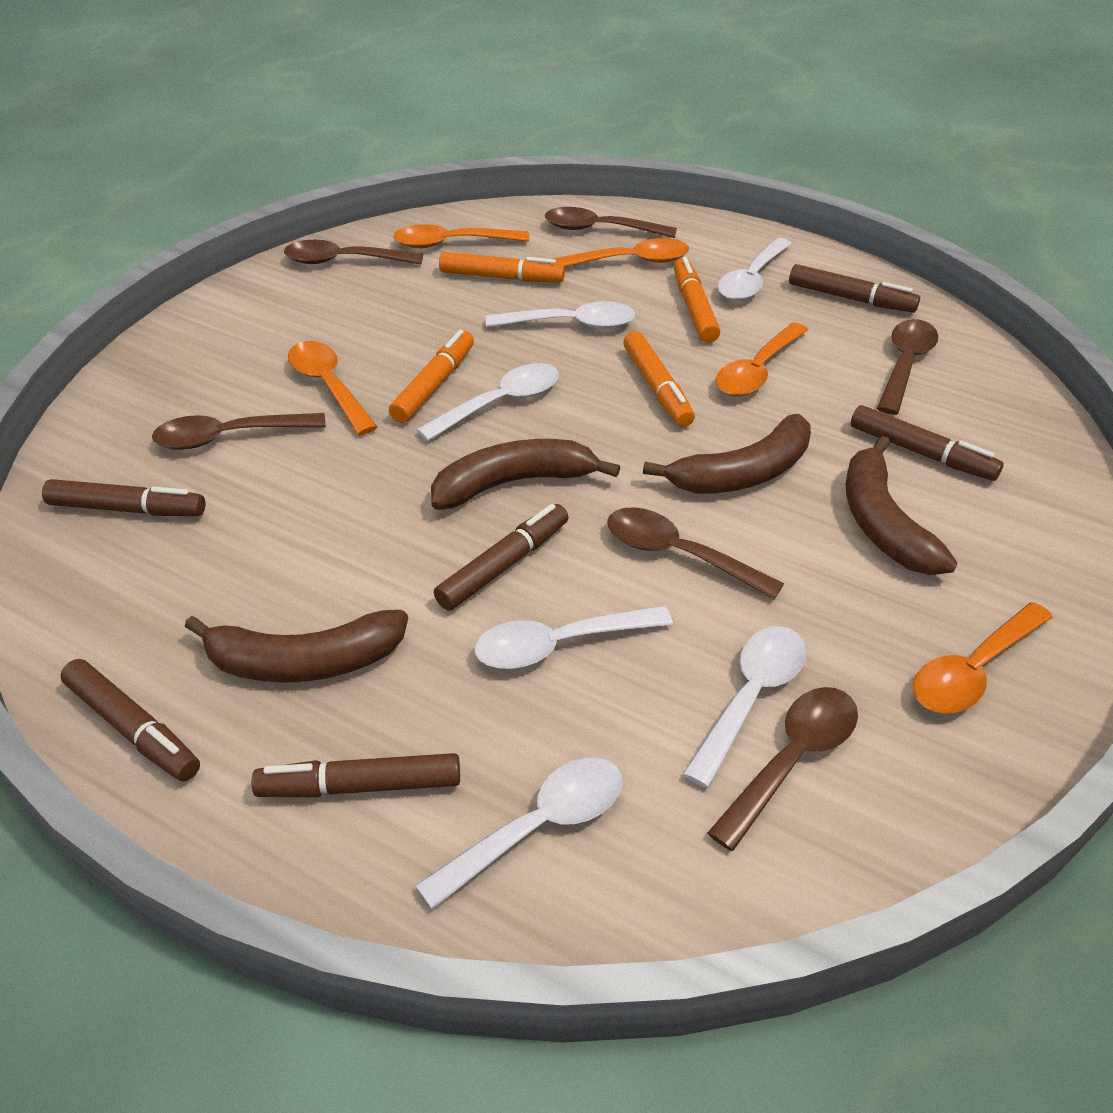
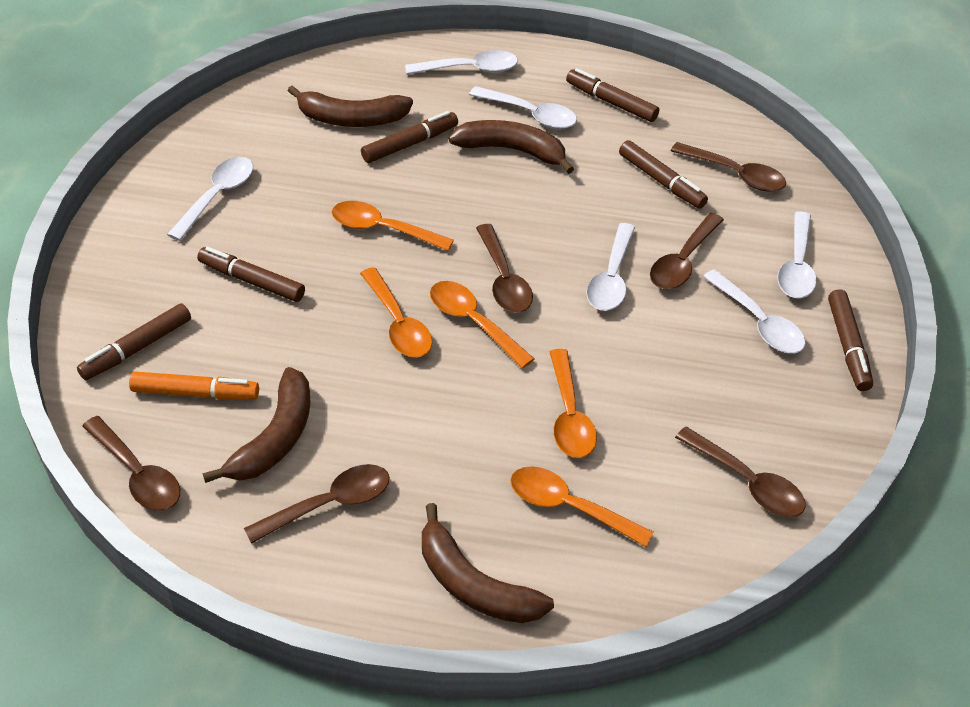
orange marker: 4 -> 1

